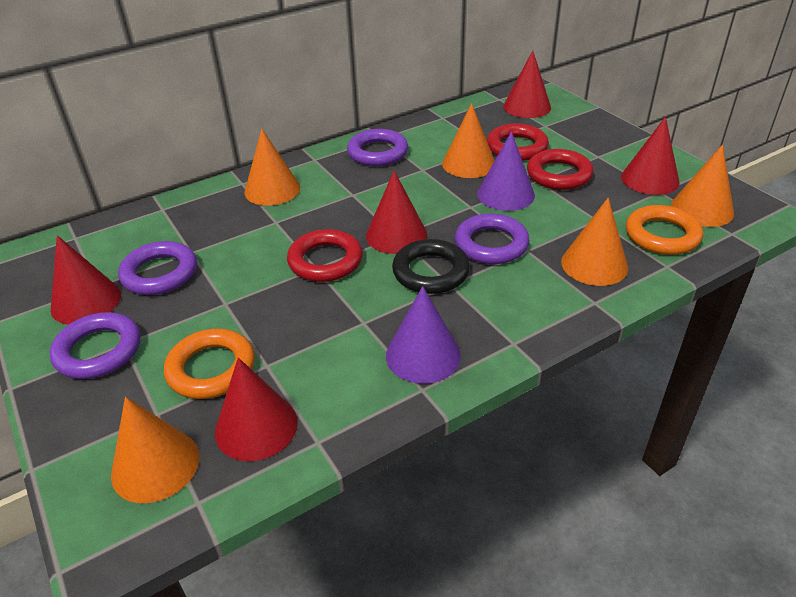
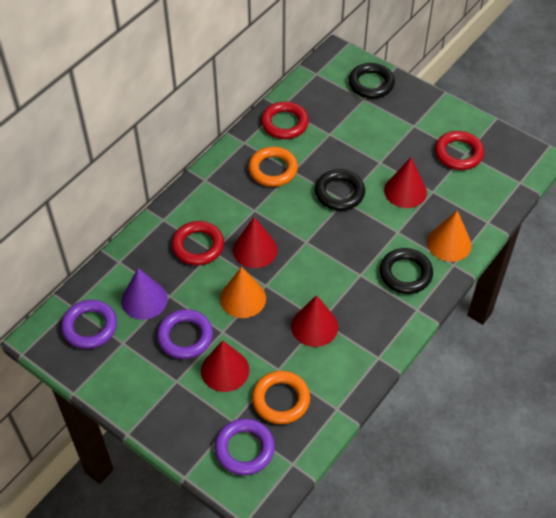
black ring: 1 -> 3
orange cone: 5 -> 2
purple cone: 2 -> 1
purple ring: 4 -> 3
red cone: 5 -> 4

